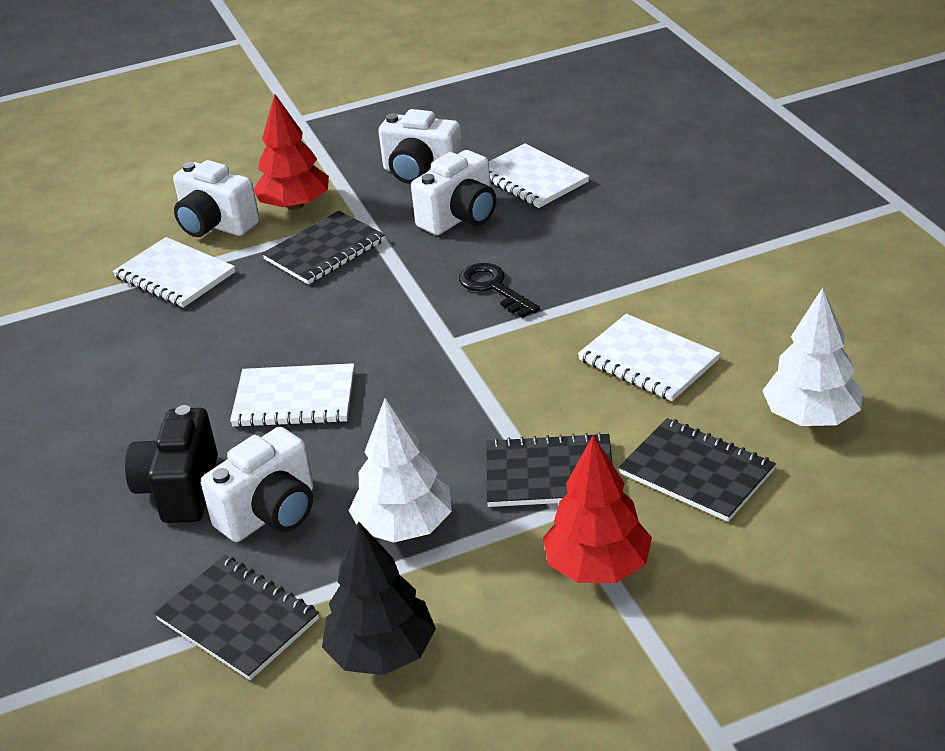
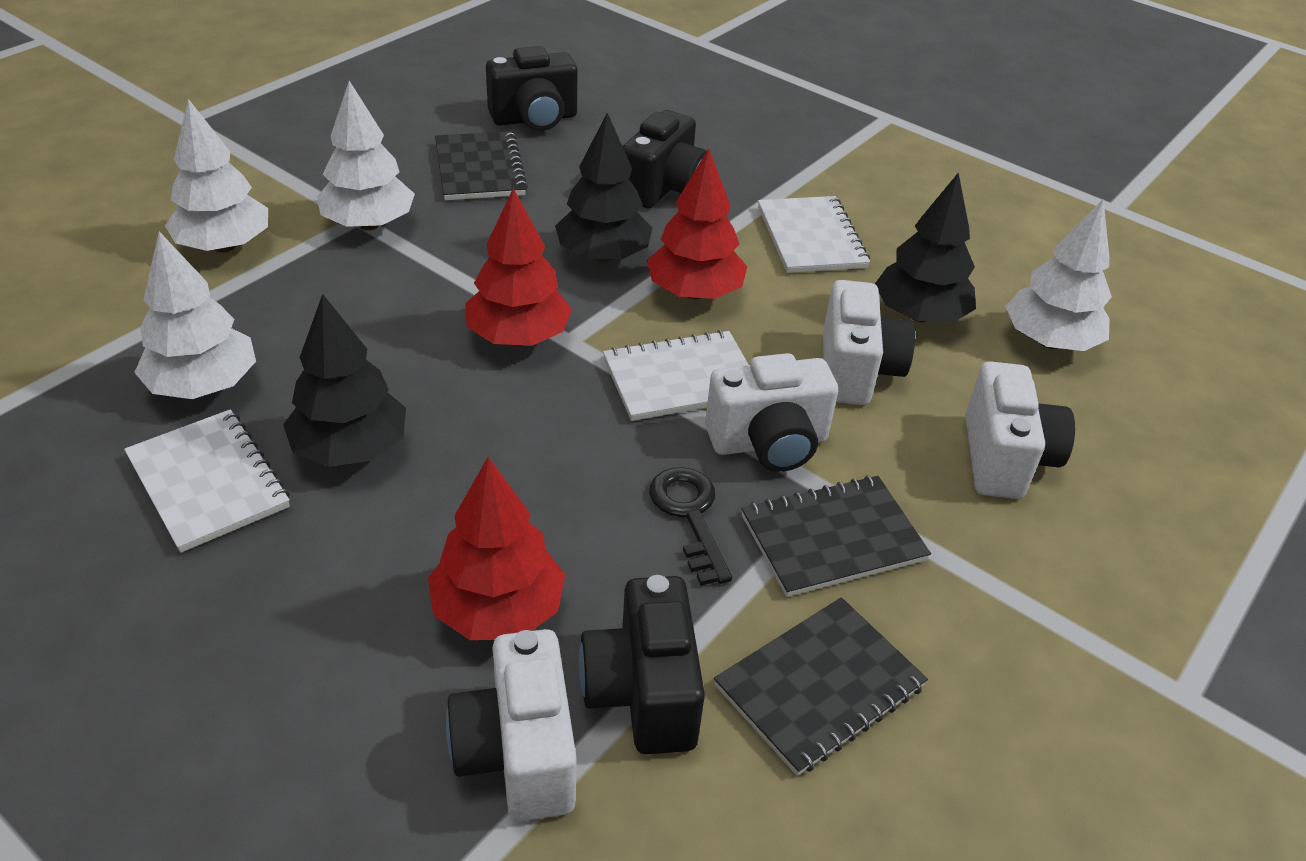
black camera: 1 -> 3
black notebook: 4 -> 3
black tree: 1 -> 3
red tree: 2 -> 3
white notebook: 4 -> 3
white tree: 2 -> 4

